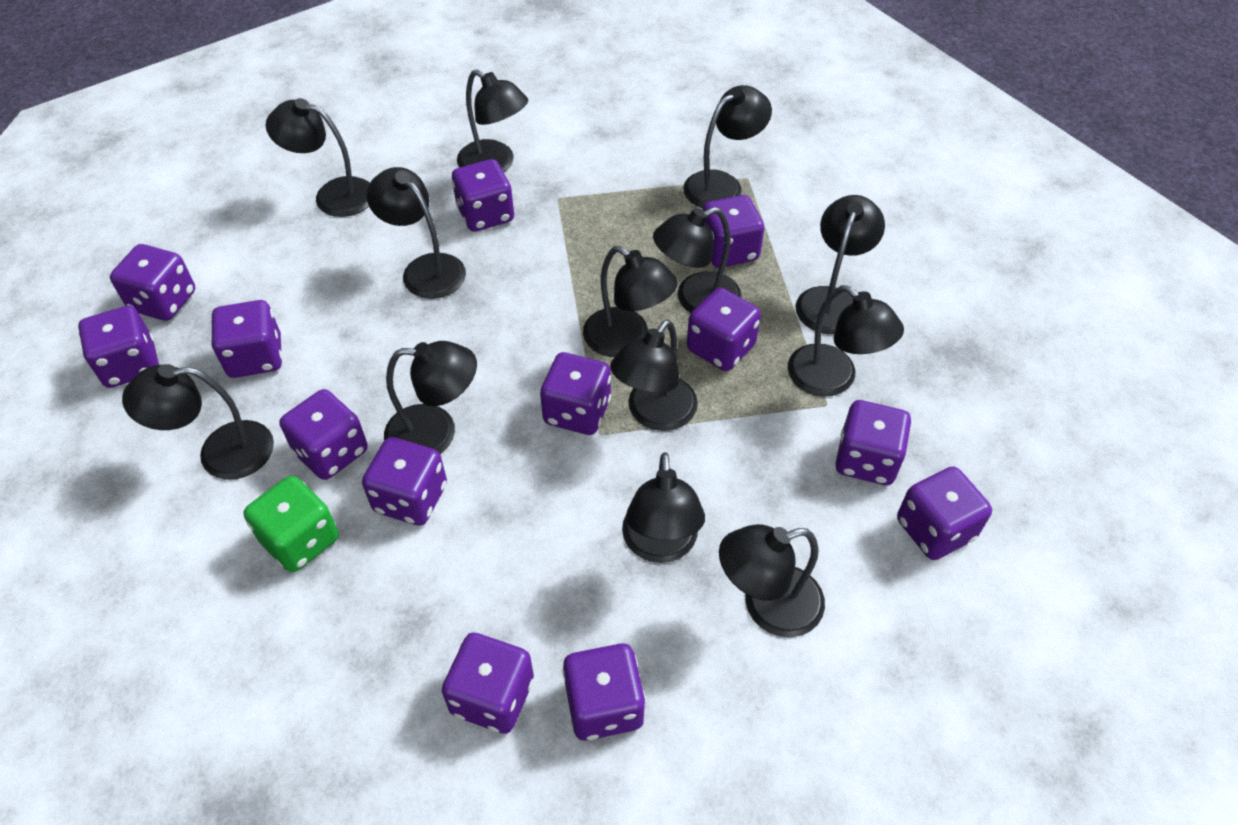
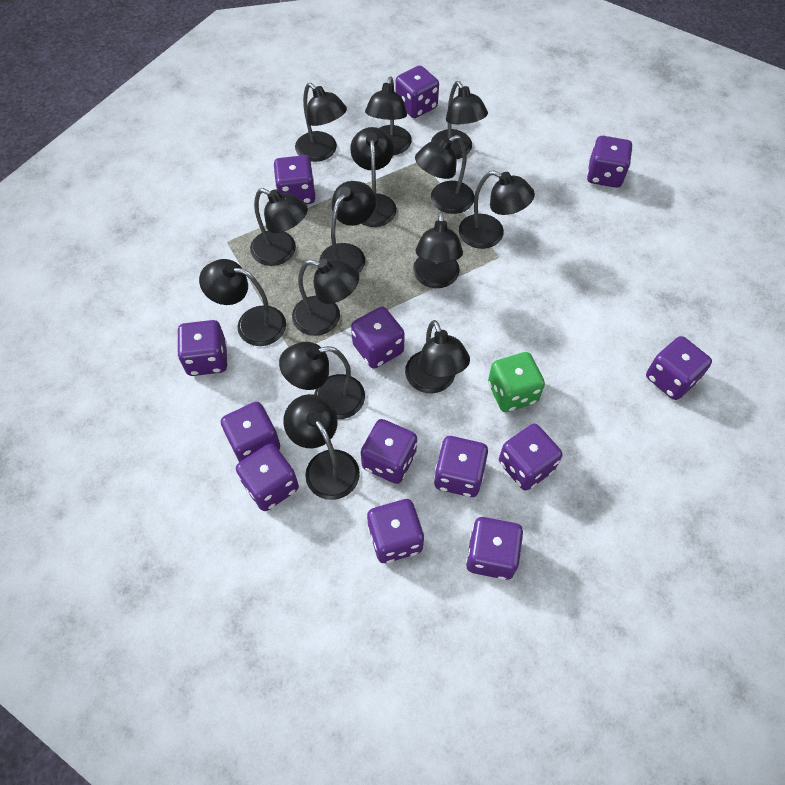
black lamp: 13 -> 14

